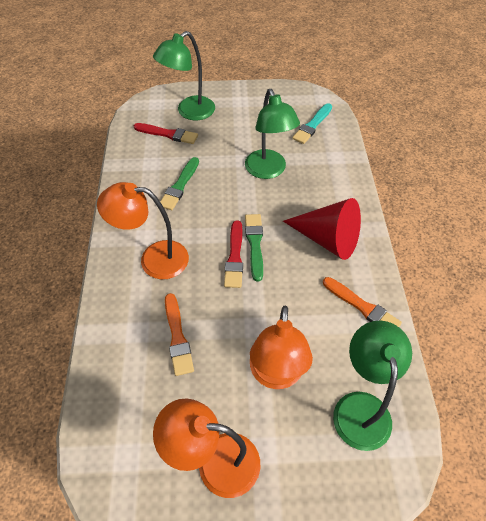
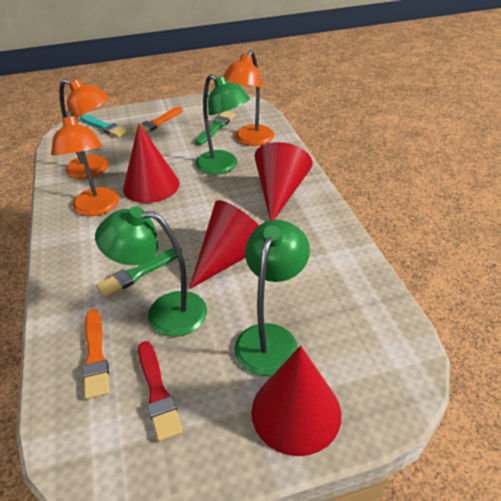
red brush: 2 -> 1
red cone: 1 -> 4

